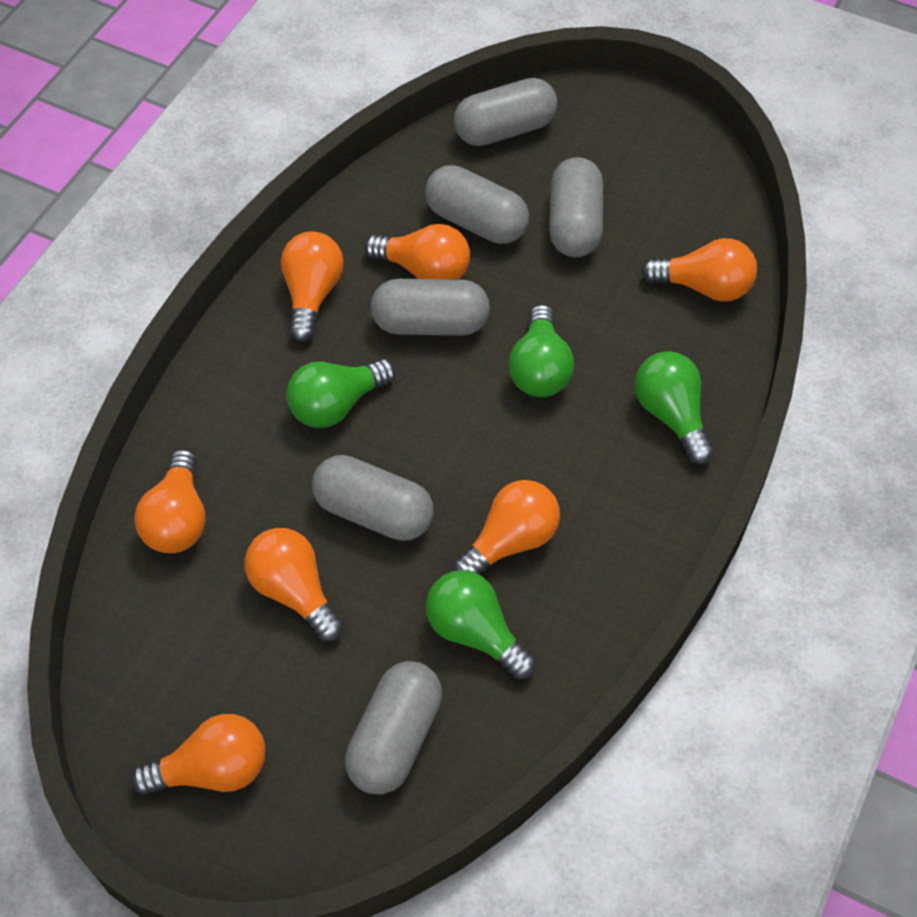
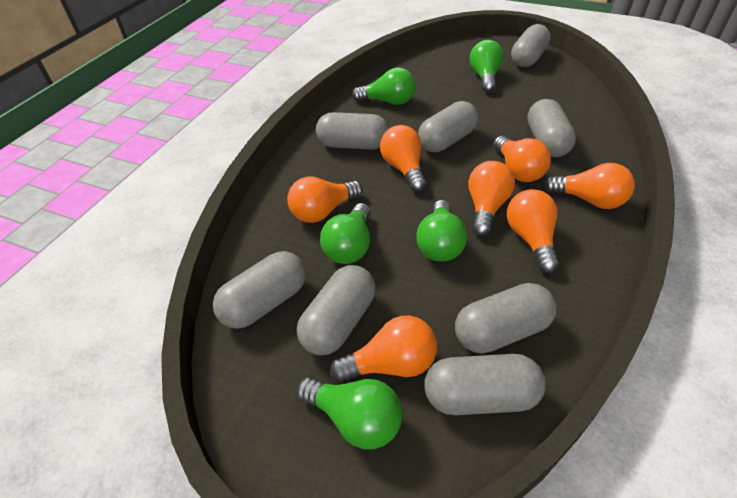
green light bulb: 4 -> 5
grey capsule: 6 -> 8

